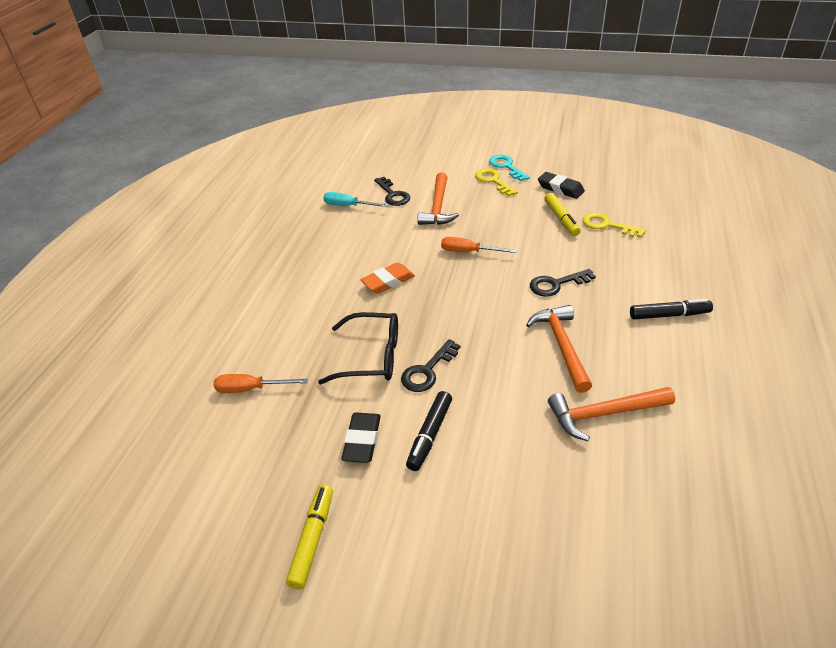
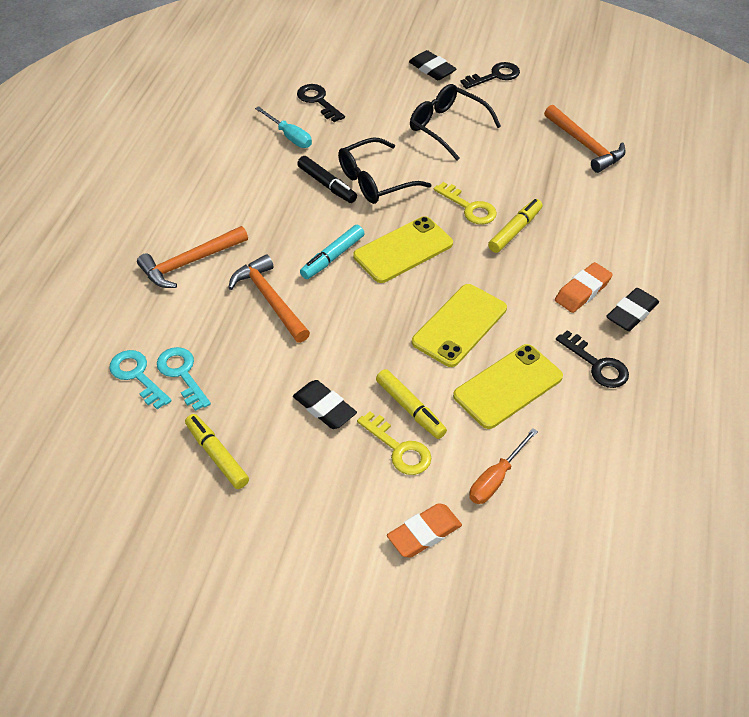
black eraser: 2 -> 3
black glasses: 1 -> 2
black marker: 2 -> 1
orange eraser: 1 -> 2
orange screwdriver: 2 -> 1
turquoise key: 1 -> 2
turquoise marker: 0 -> 1
yellow marker: 2 -> 3
yellow phone: 0 -> 3

